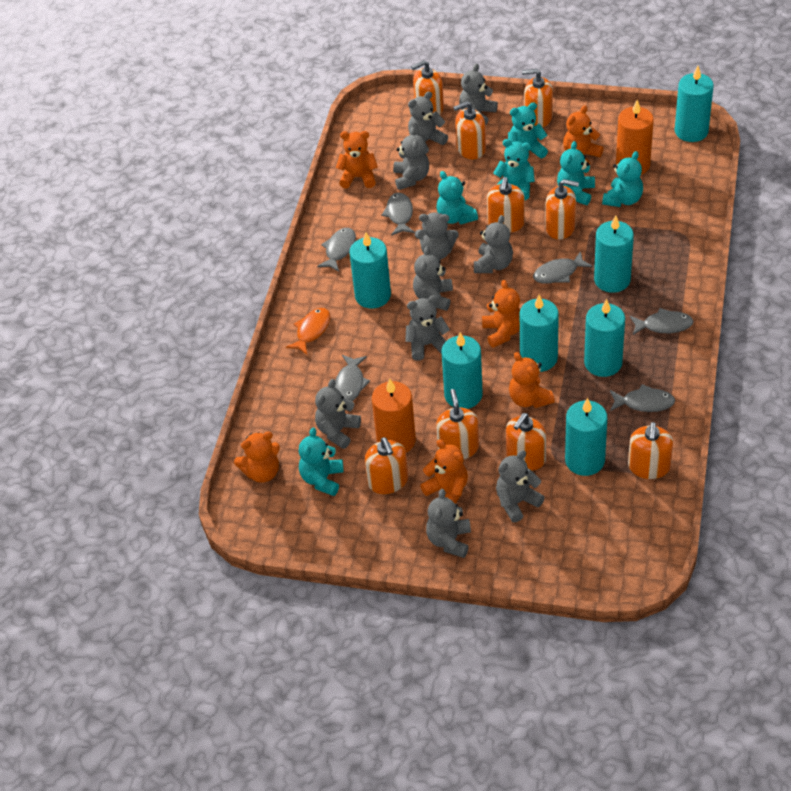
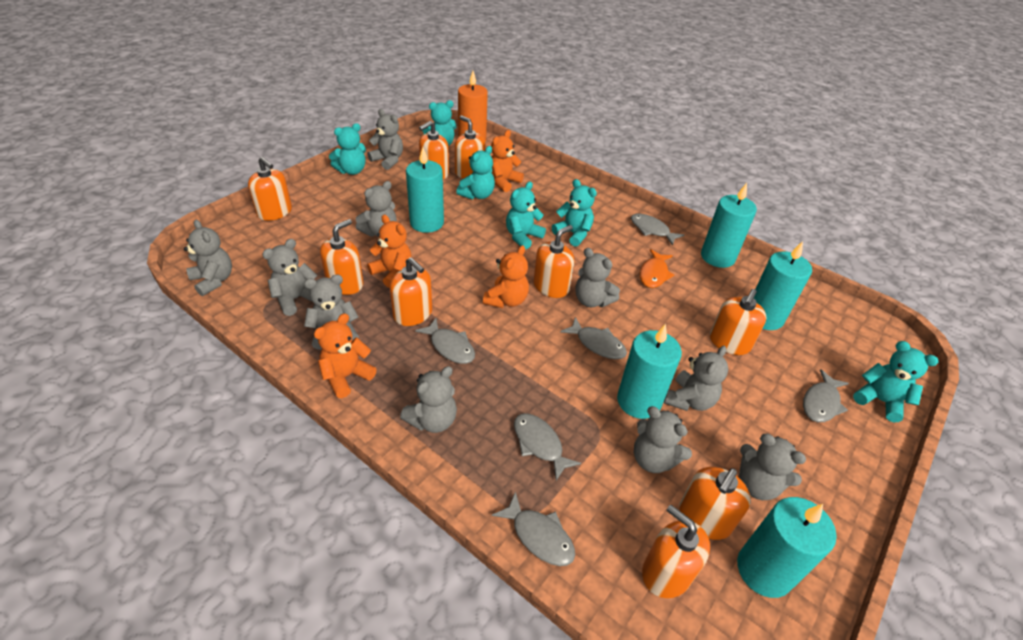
orange candle: 2 -> 1
orange teddy bear: 6 -> 4
turquoise candle: 7 -> 5

